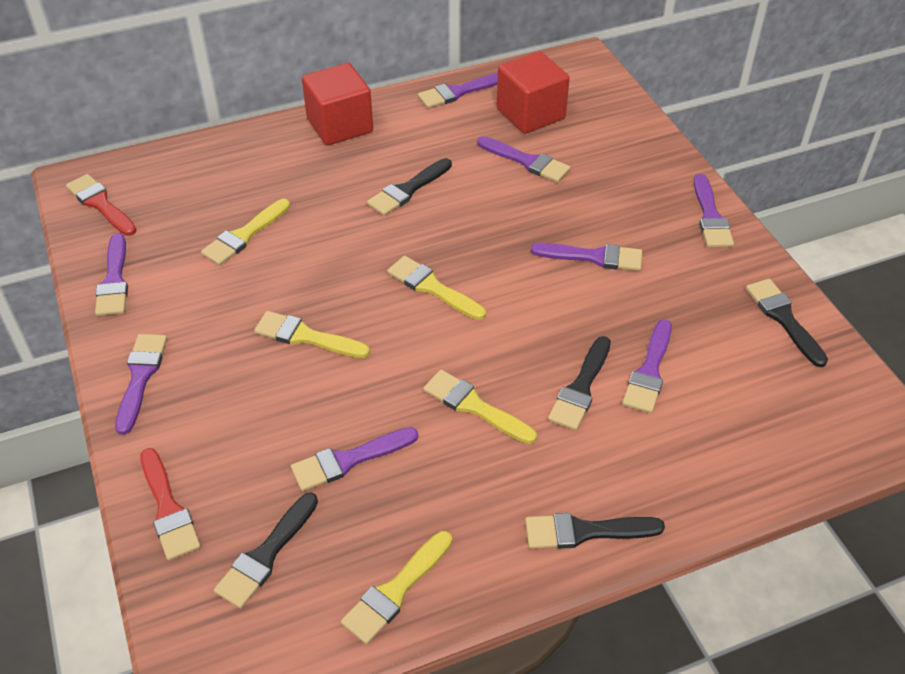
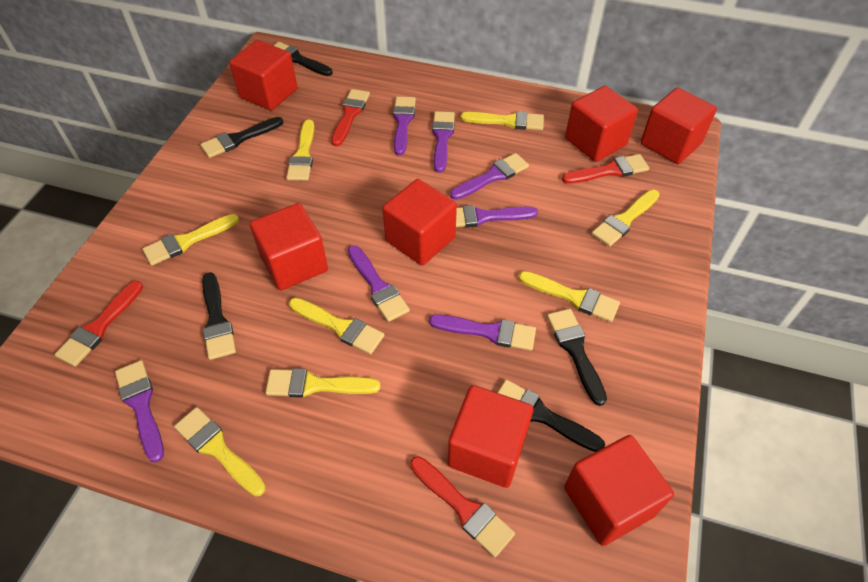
purple brush: 8 -> 7
red brush: 2 -> 4
red cube: 2 -> 7
yellow brush: 5 -> 8

